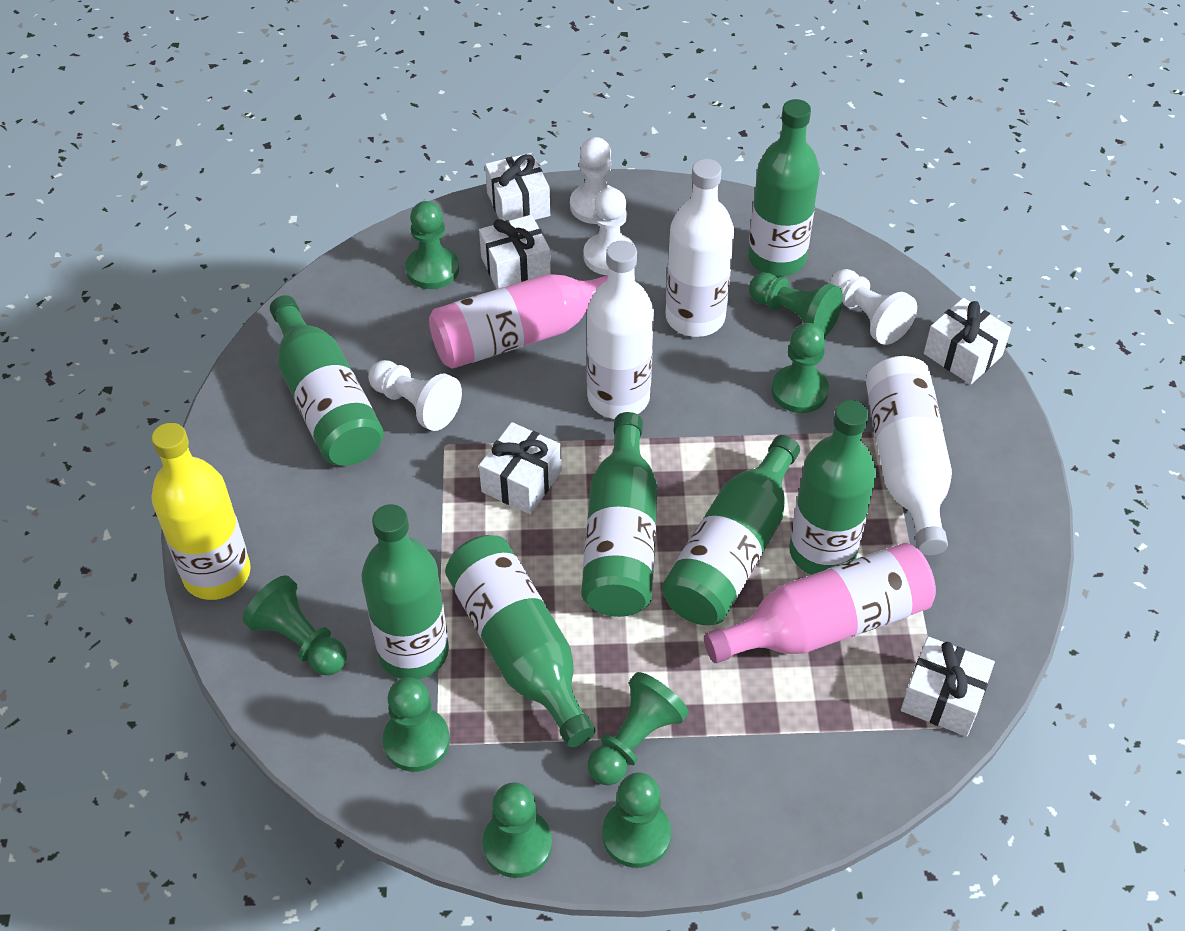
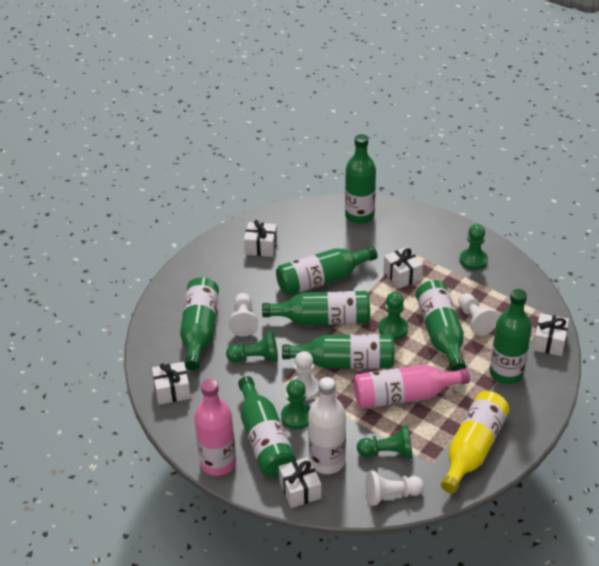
green bottle: 7 -> 8
green pawn: 8 -> 5
white bottle: 3 -> 1

